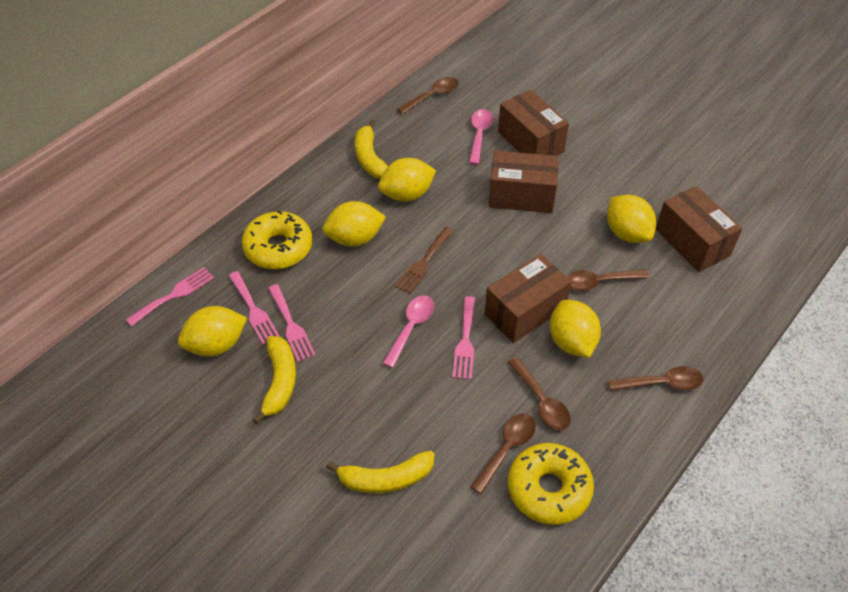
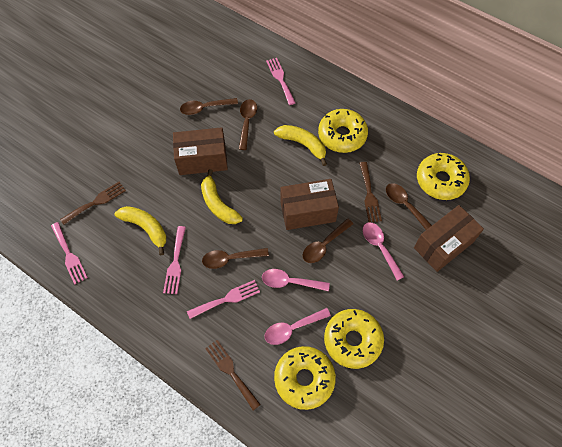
brown box: 4 -> 3
brown fork: 1 -> 3
pink spoon: 2 -> 3
yellow donut: 2 -> 4
yellow lemon: 5 -> 0

